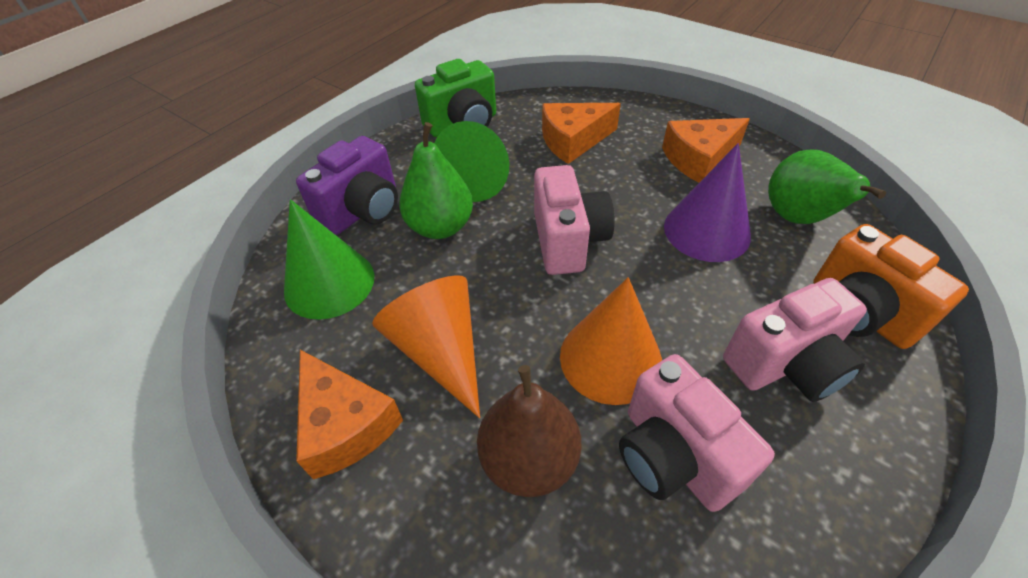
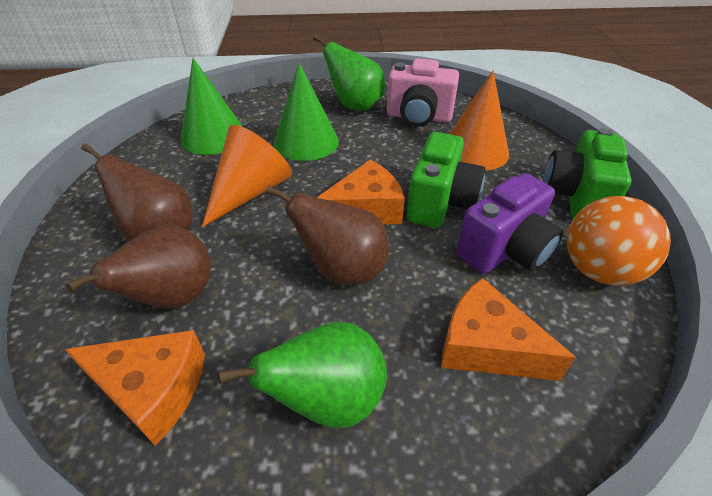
brown pear: 1 -> 3
green camera: 1 -> 2
orange ball: 0 -> 1
orange camera: 1 -> 0
pink camera: 3 -> 1
purple cone: 1 -> 0

